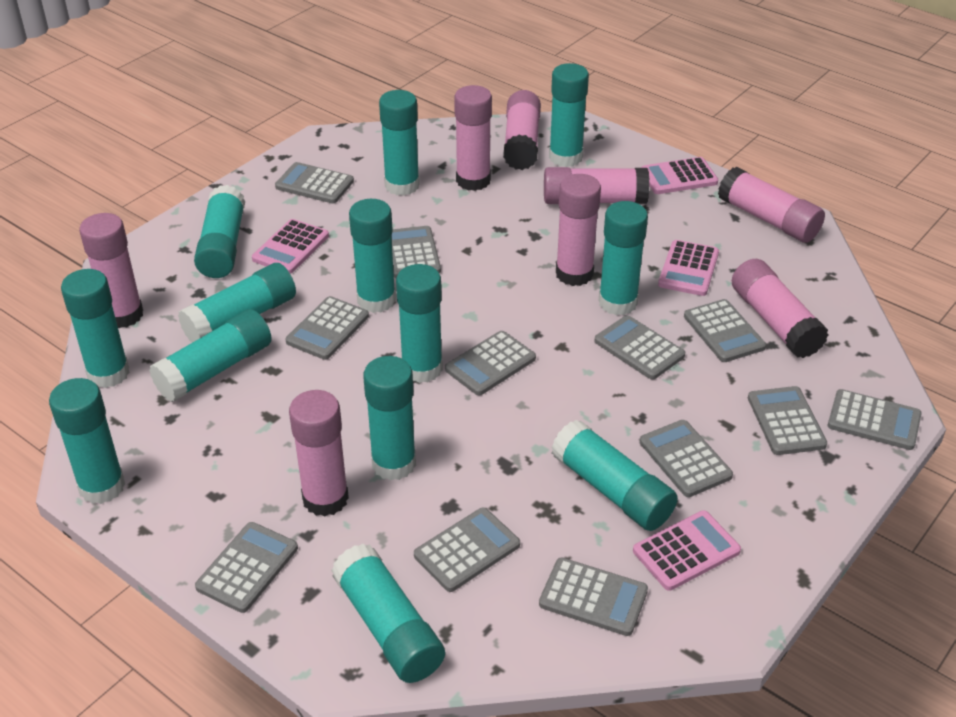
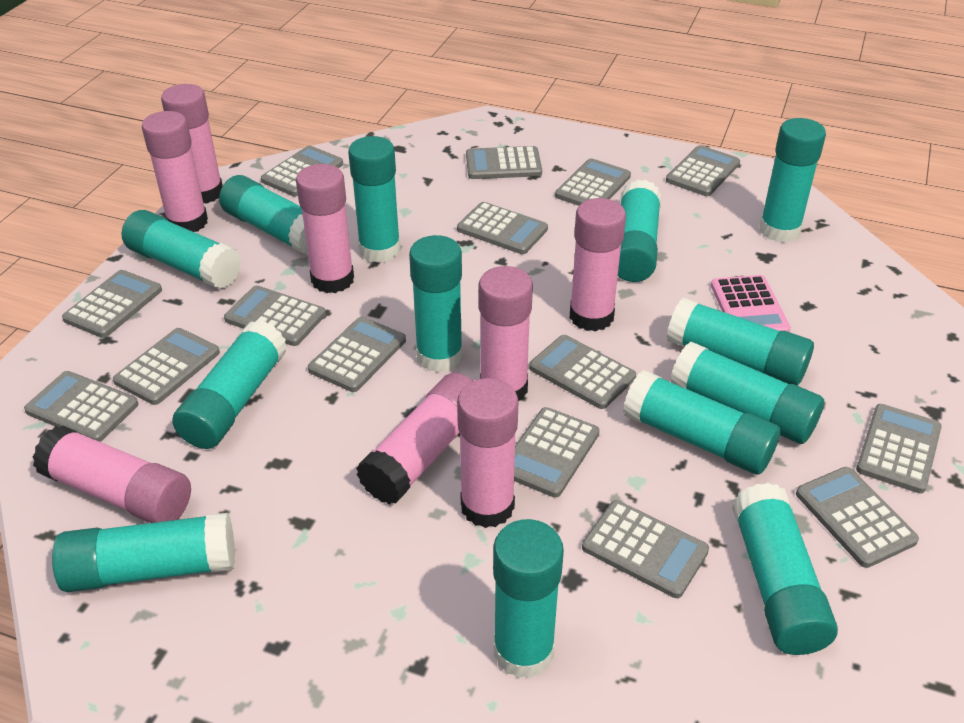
grey calculator: 12 -> 15
pink calculator: 4 -> 1

